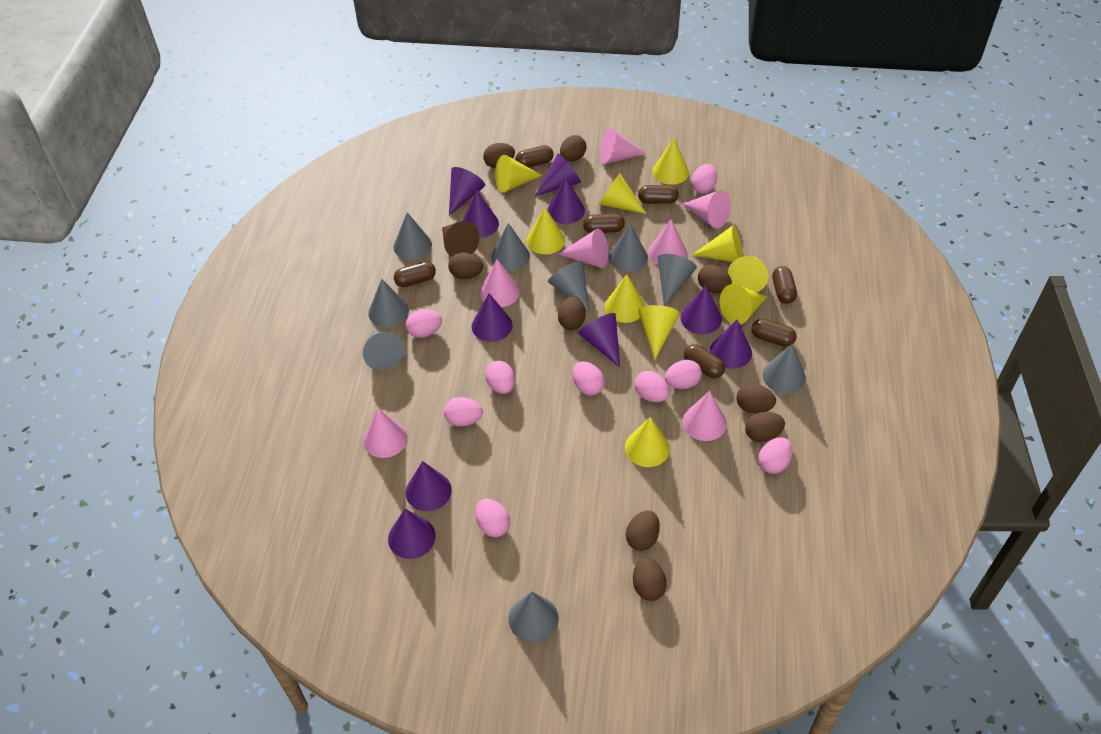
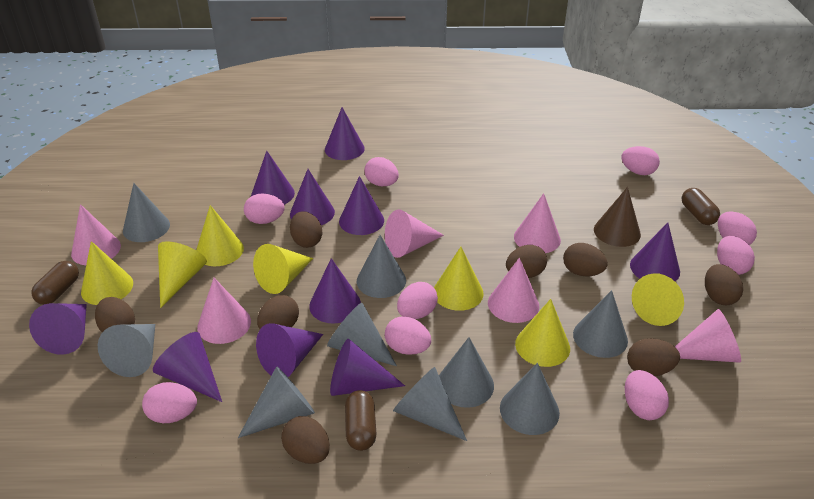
brown capsule: 7 -> 3
brown egg: 9 -> 8
pink cone: 7 -> 6
yellow cone: 10 -> 7

